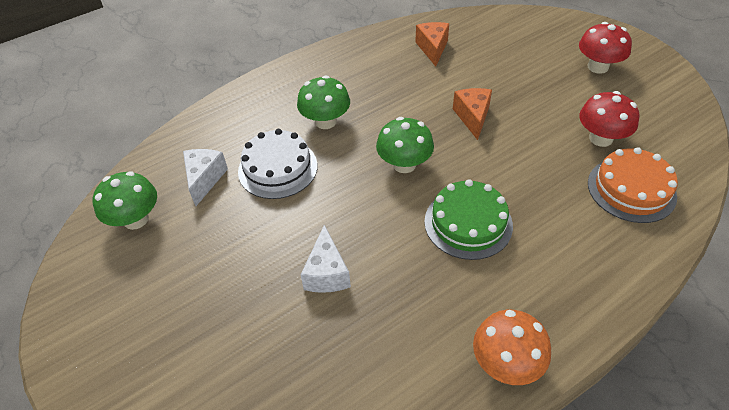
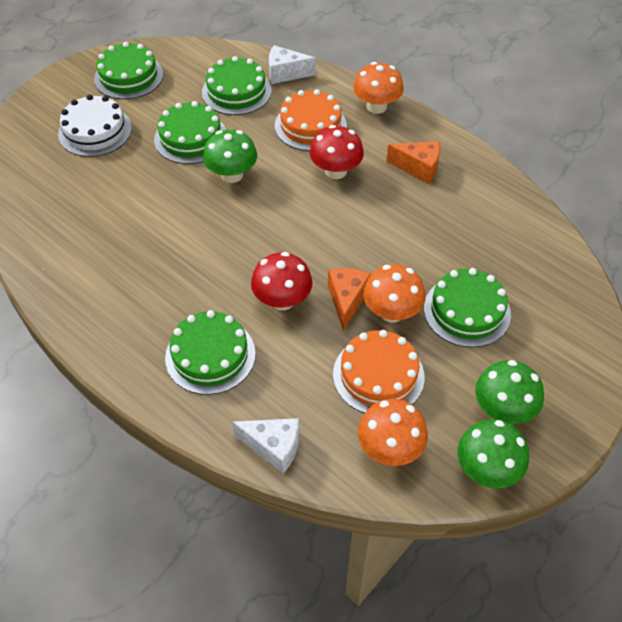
green cake: 1 -> 5
orange cake: 1 -> 2
orange mushroom: 1 -> 3

